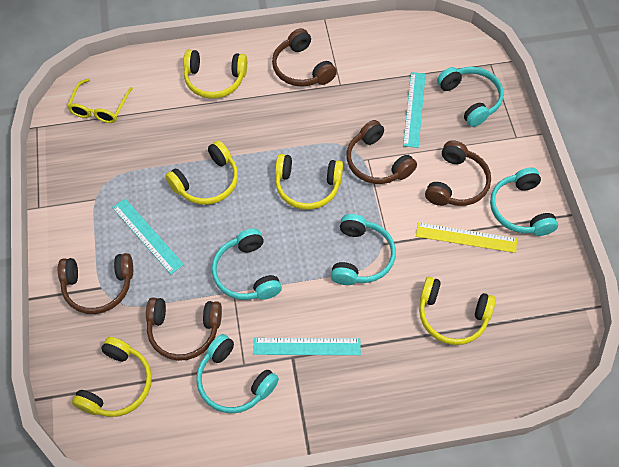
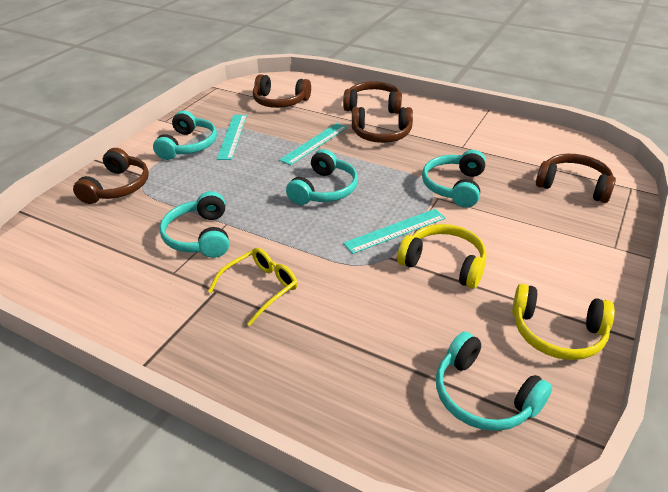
yellow headphones: 5 -> 2
yellow ruler: 1 -> 0

